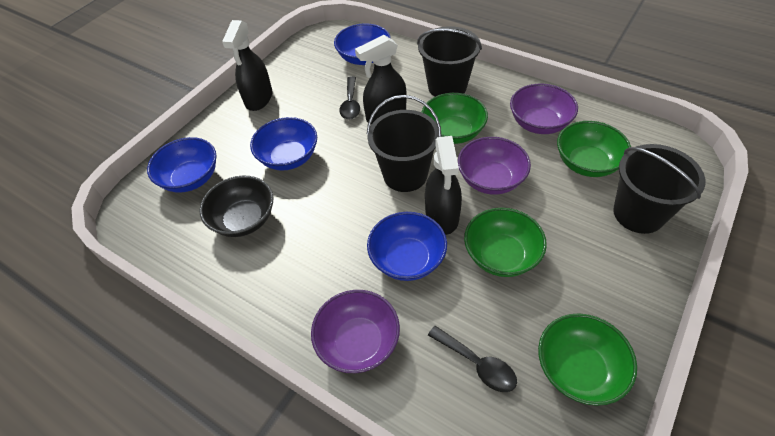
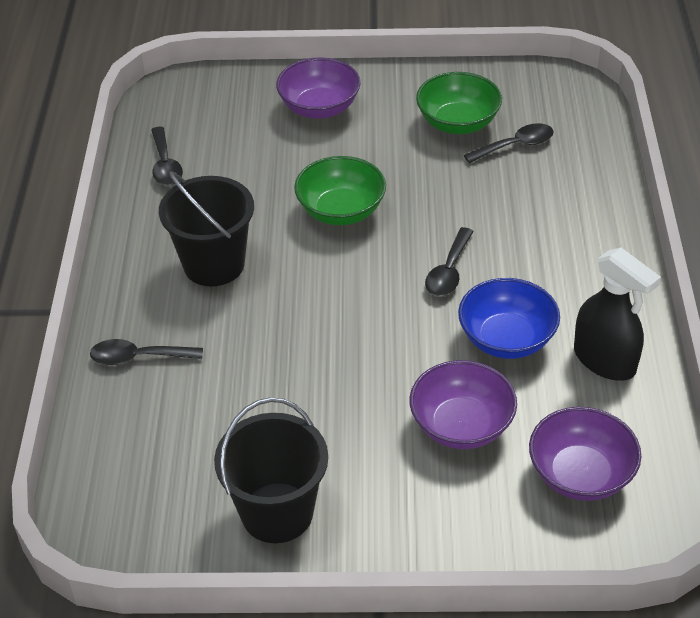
black bowl: 1 -> 0
black bucket: 3 -> 2
black spoon: 2 -> 4
black spray bottle: 3 -> 1
blue bowl: 4 -> 1
green bowl: 4 -> 2

